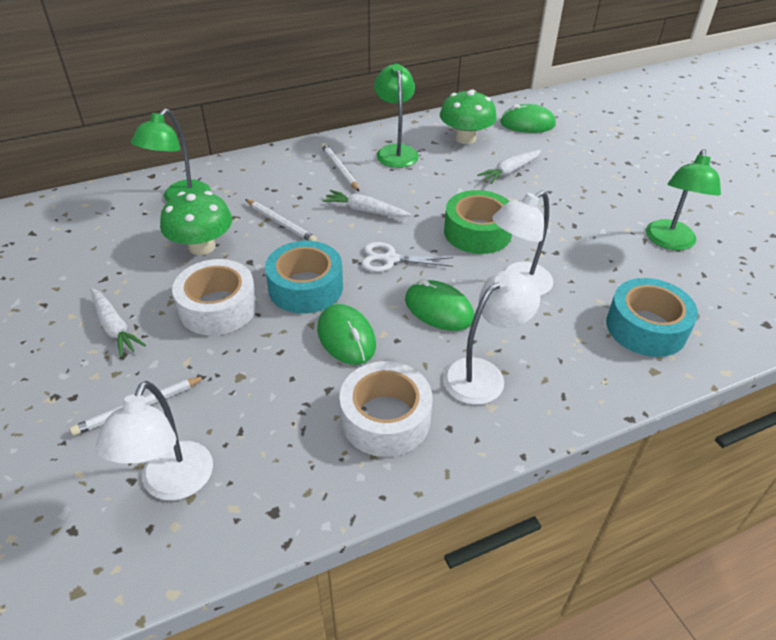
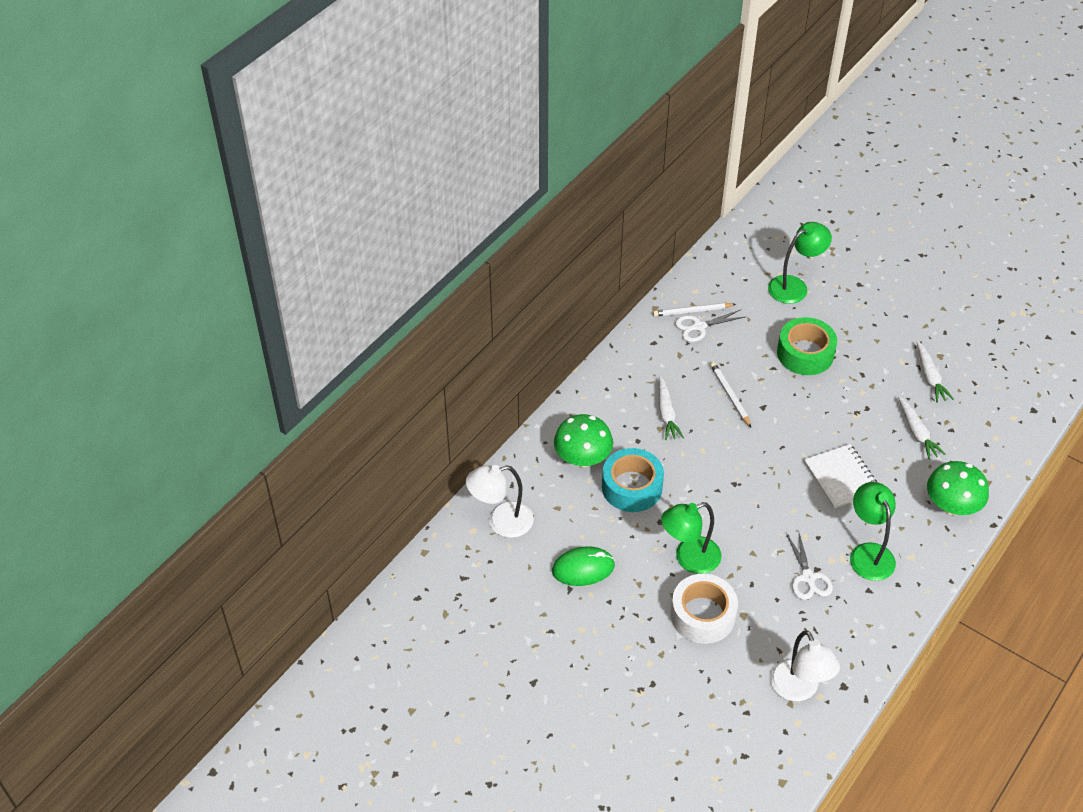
green mouse: 3 -> 1
turquoise tape: 2 -> 1
white lamp: 3 -> 2
white notebook: 0 -> 1
white pencil: 3 -> 2
white scissors: 1 -> 2
white tape: 2 -> 1

